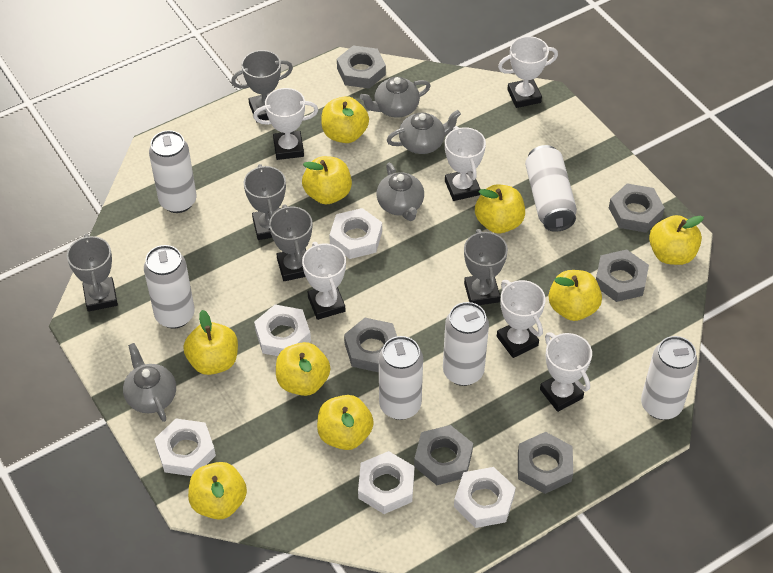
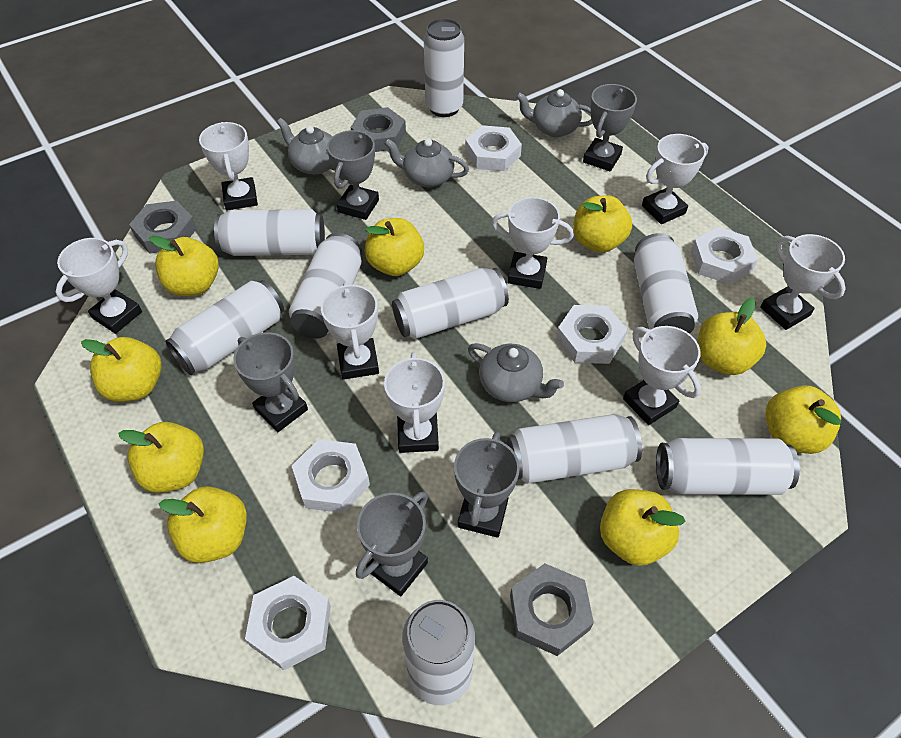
grey nut: 6 -> 3
white can: 6 -> 9
white trophy: 6 -> 8

